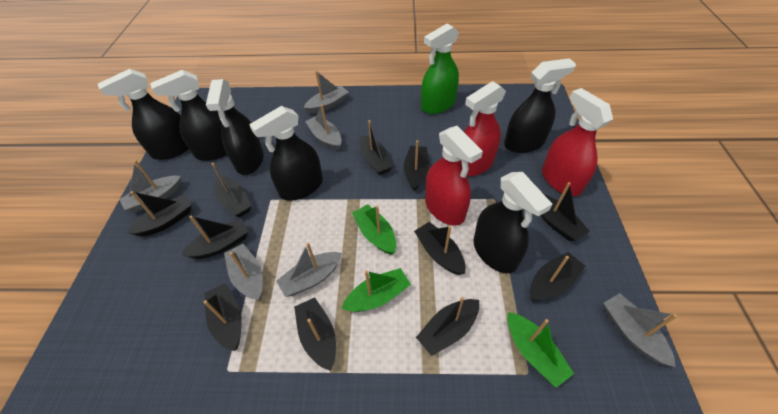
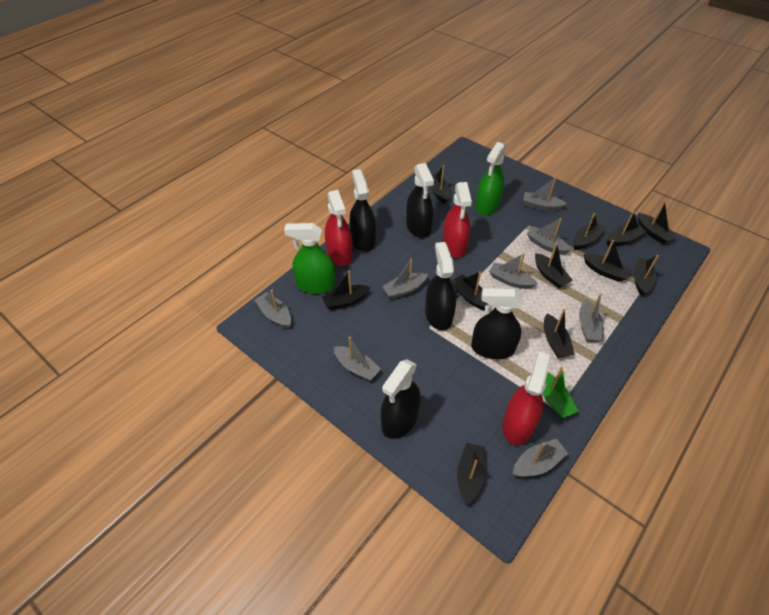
black spray bottle: 6 -> 5
green boat: 3 -> 1
green spray bottle: 1 -> 2
grey boat: 6 -> 8

